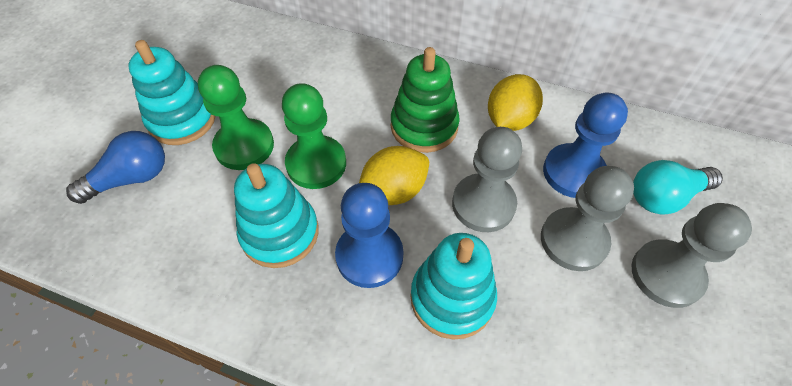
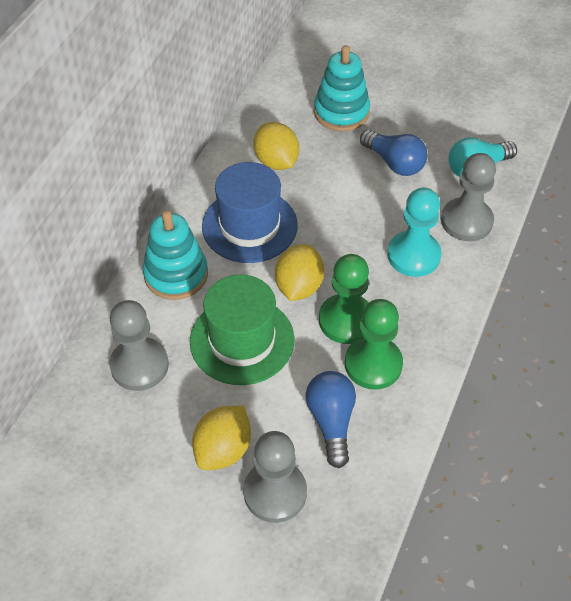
blue hat: 0 -> 1
blue light bulb: 1 -> 2
blue pawn: 2 -> 0
green hat: 0 -> 1
green stacking toy: 1 -> 0
turquoise pawn: 0 -> 1
turquoise stacking toy: 3 -> 2
yellow lemon: 2 -> 3

